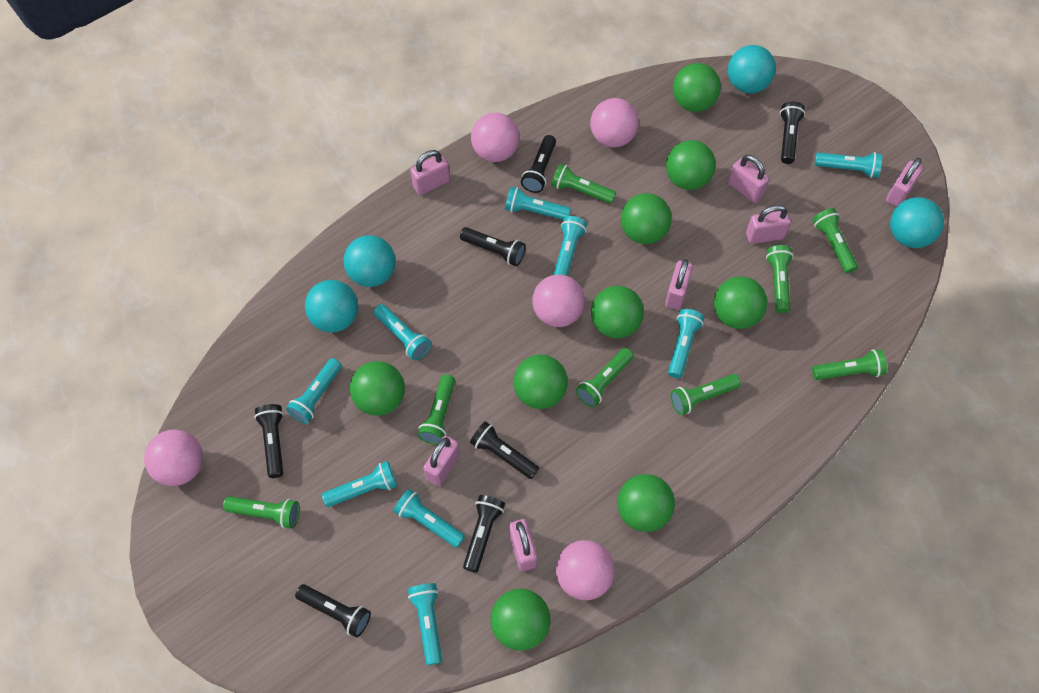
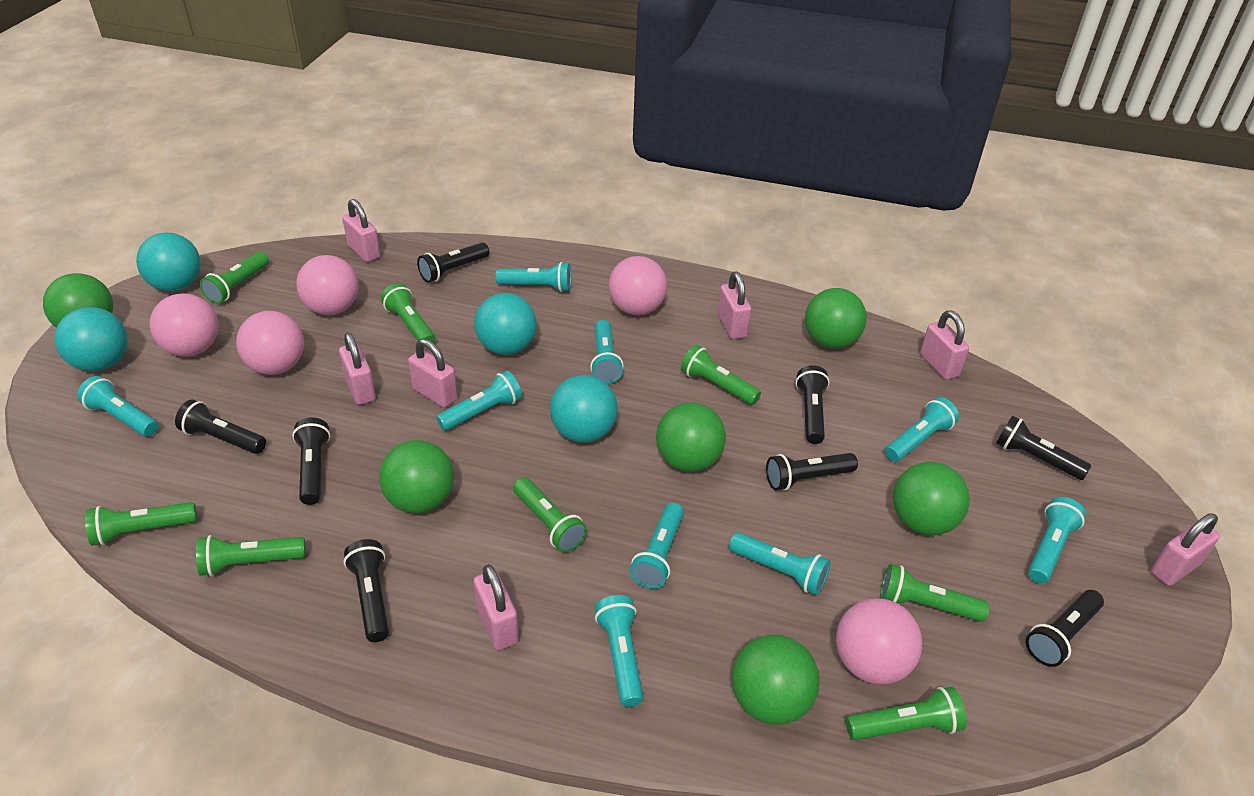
black flashlight: 7 -> 8
green ball: 9 -> 6

